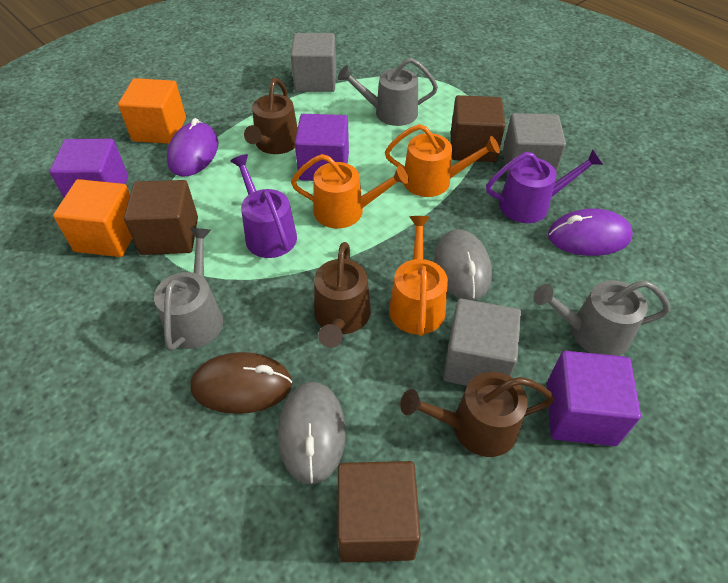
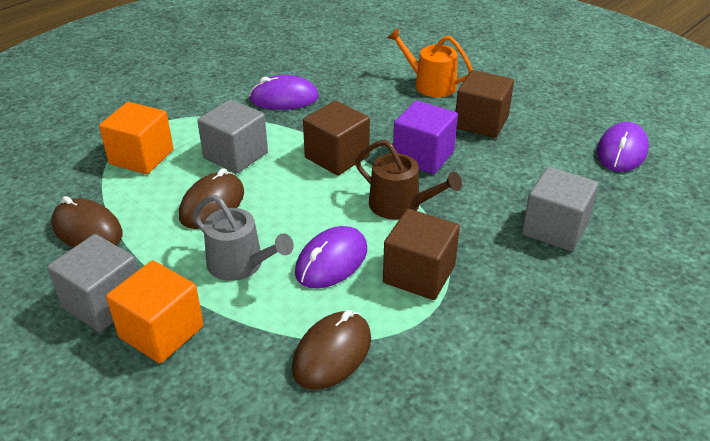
brown mouse: 1 -> 3
brown watering can: 3 -> 1
grey mouse: 2 -> 0
grey watering can: 3 -> 1
orange watering can: 3 -> 1
purple cube: 3 -> 1
purple mouse: 2 -> 3
purple watering can: 2 -> 0

